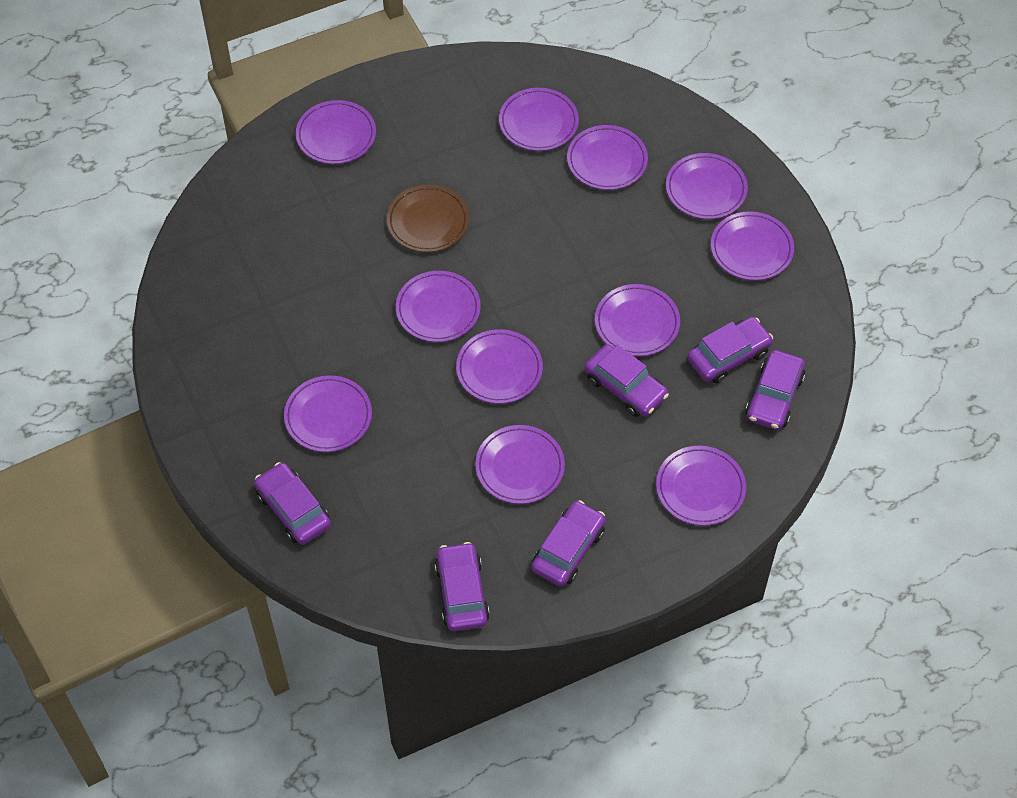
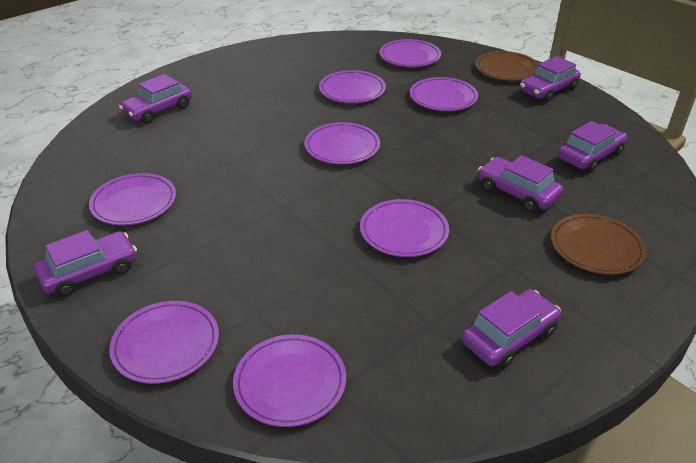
brown plate: 1 -> 2
purple plate: 11 -> 8

